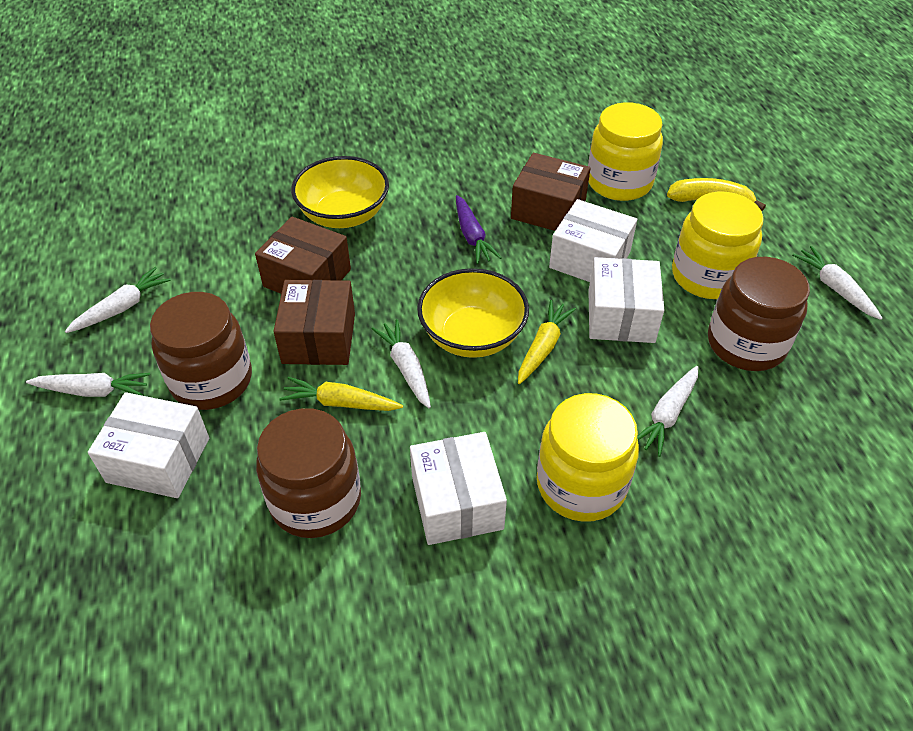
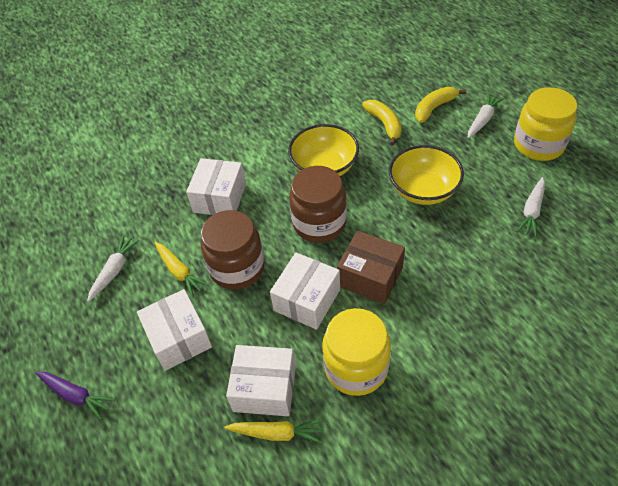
brown box: 3 -> 1
brown jar: 3 -> 2
white carrot: 5 -> 3
yellow banana: 1 -> 2
yellow jar: 3 -> 2

